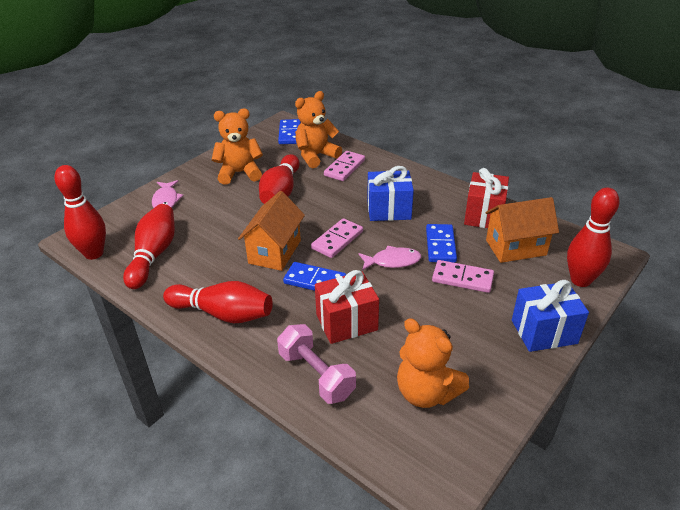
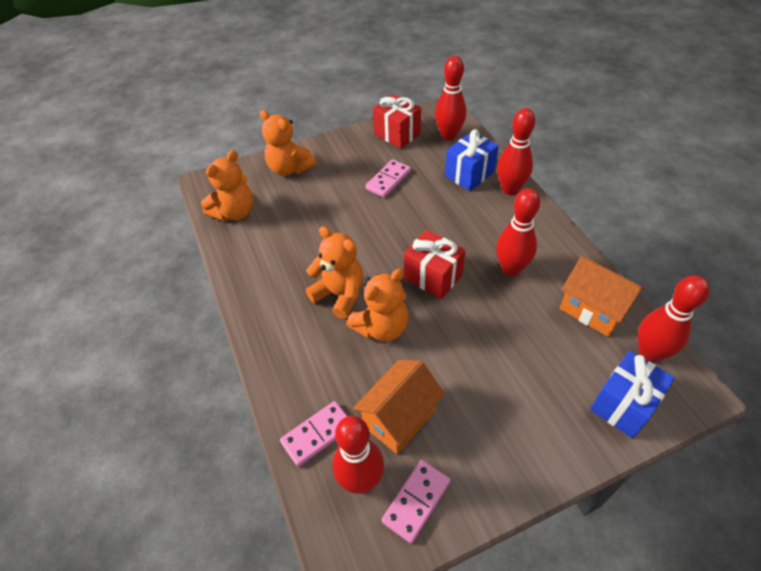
blue domino: 3 -> 0
orange teddy bear: 3 -> 4
pink dumbbell: 1 -> 0
pink fish: 2 -> 0

